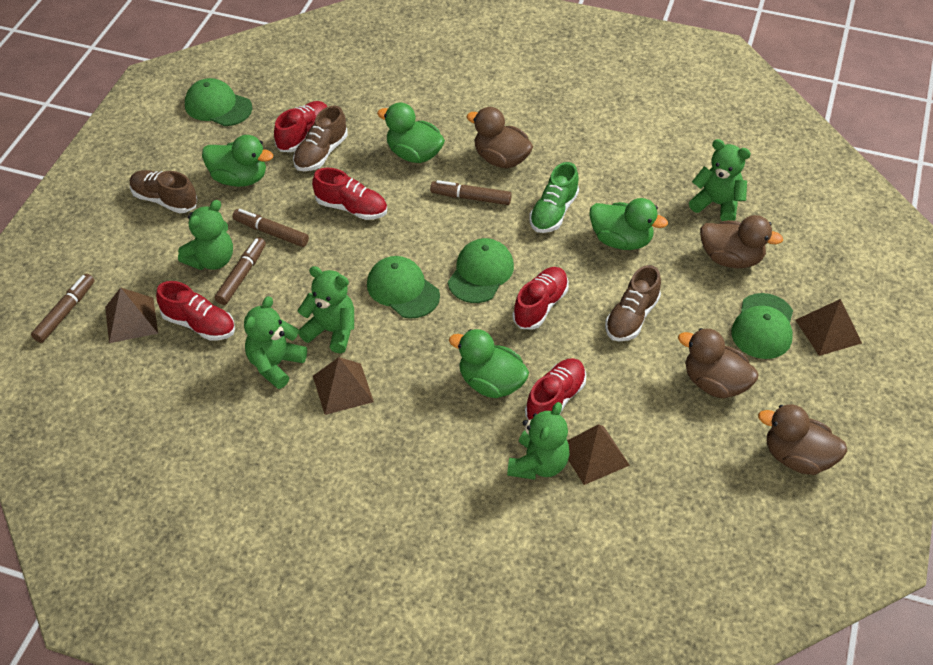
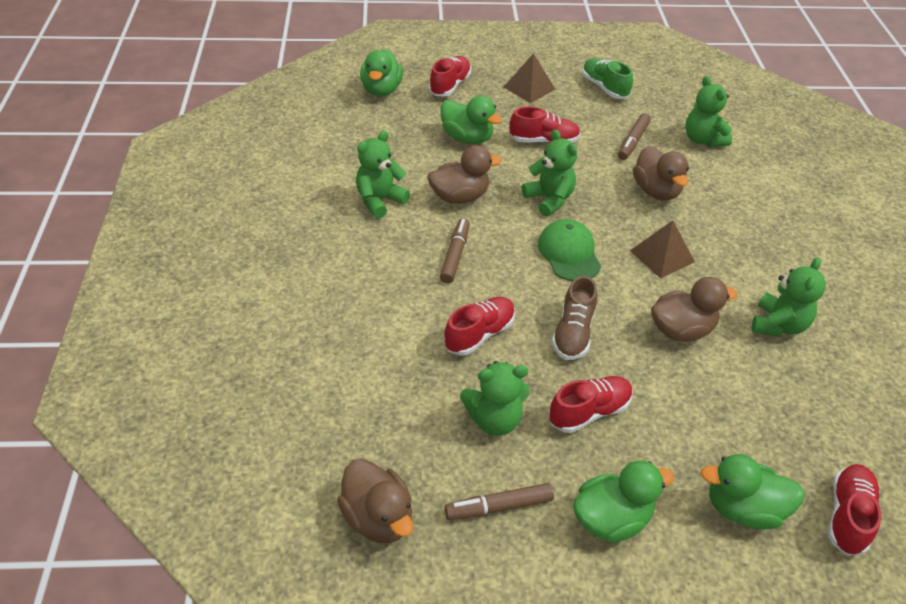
brown marker: 4 -> 3
brown pyramid: 4 -> 2
brown shoe: 3 -> 1
green cap: 4 -> 1

